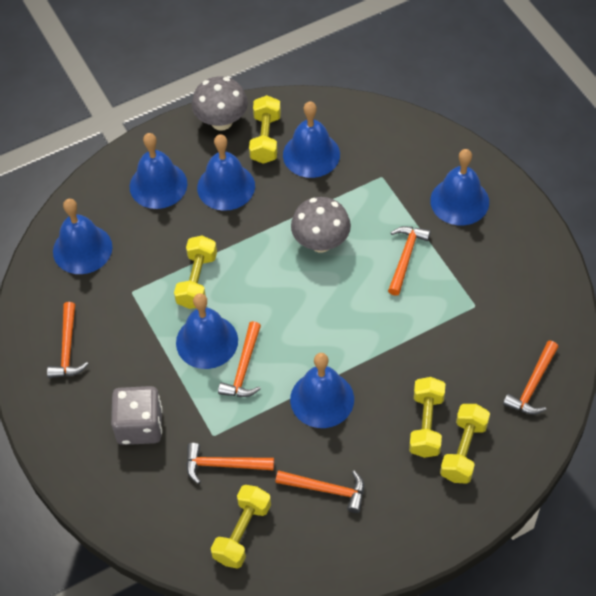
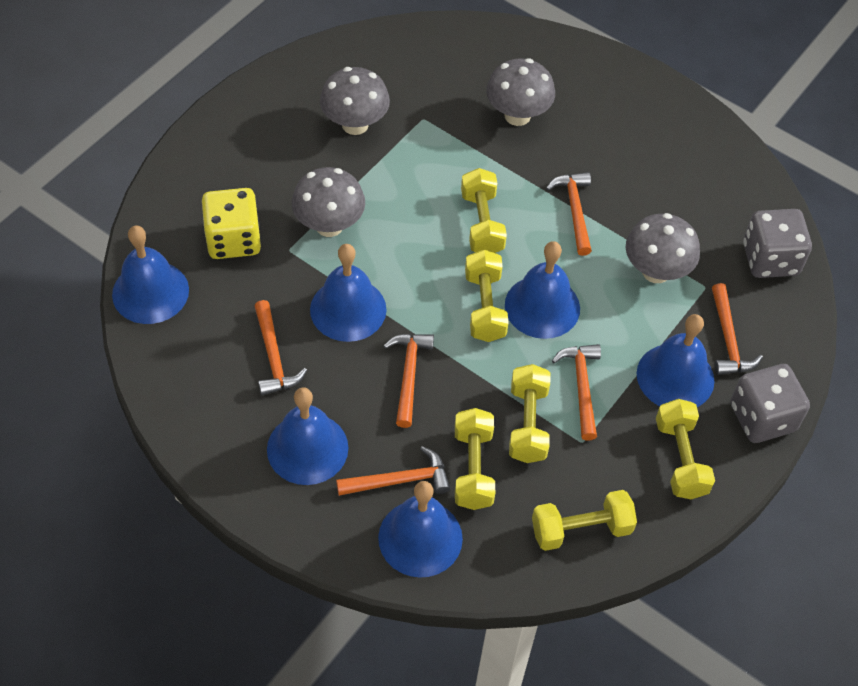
blue bell: 7 -> 6
grey dice: 1 -> 2
grey mushroom: 2 -> 4
yellow dice: 0 -> 1
yellow dumbbell: 5 -> 6

